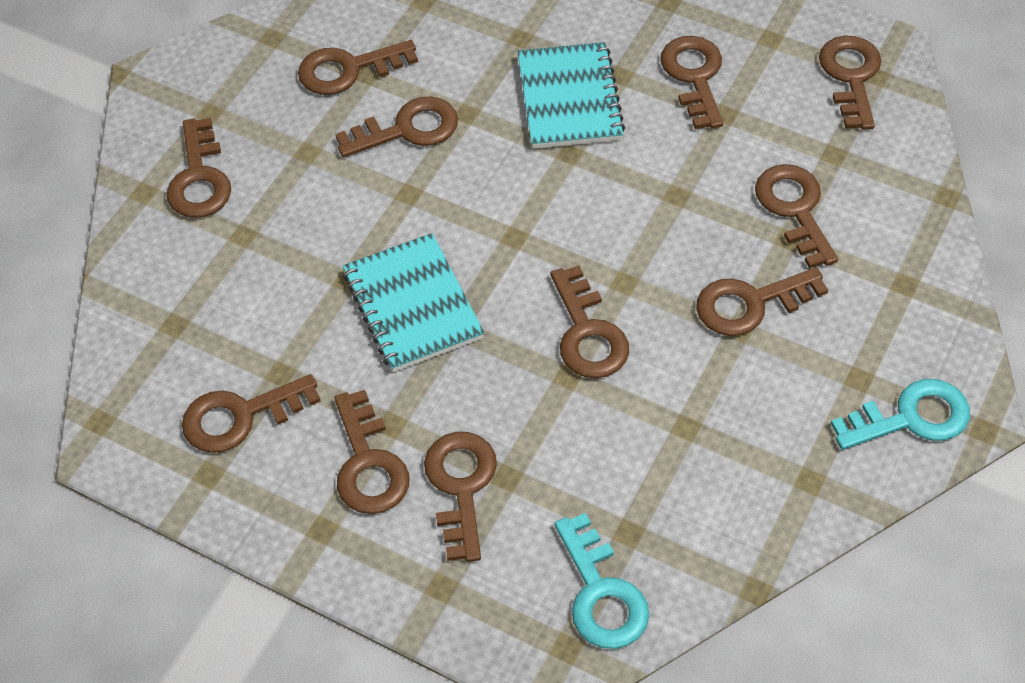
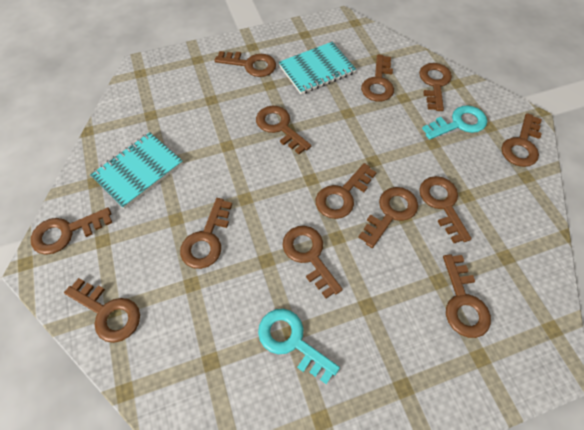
brown key: 11 -> 13

